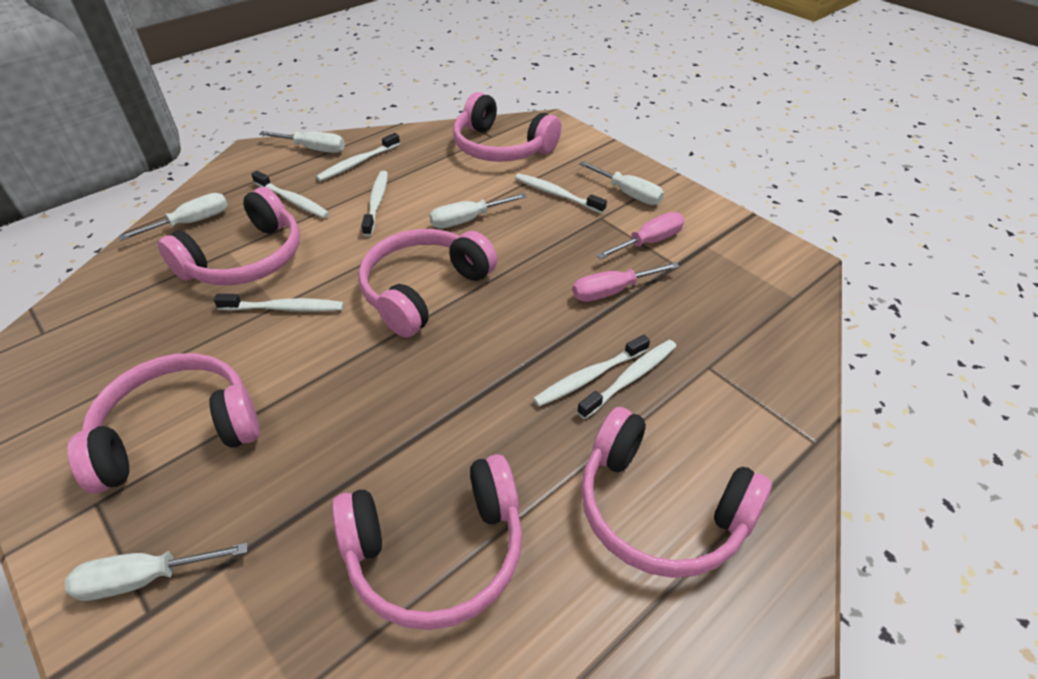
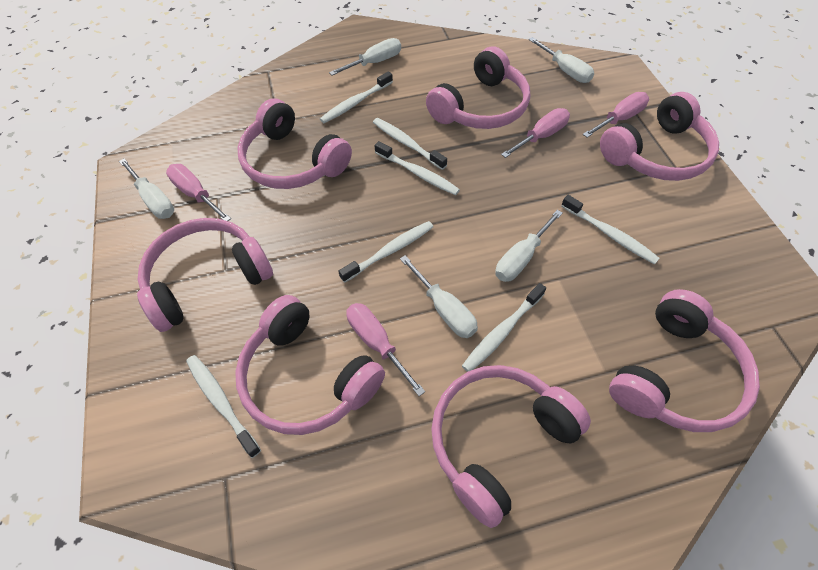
pink headphones: 6 -> 7
pink screwdriver: 2 -> 4

